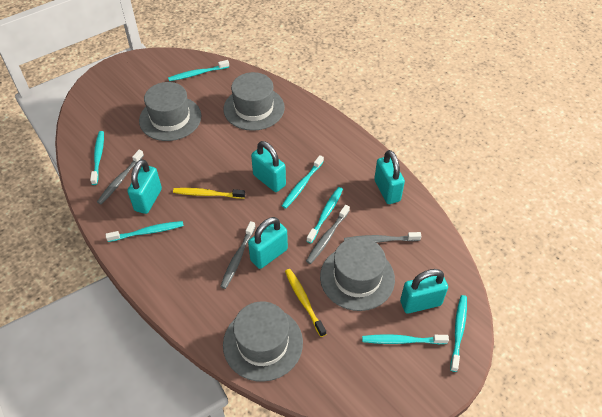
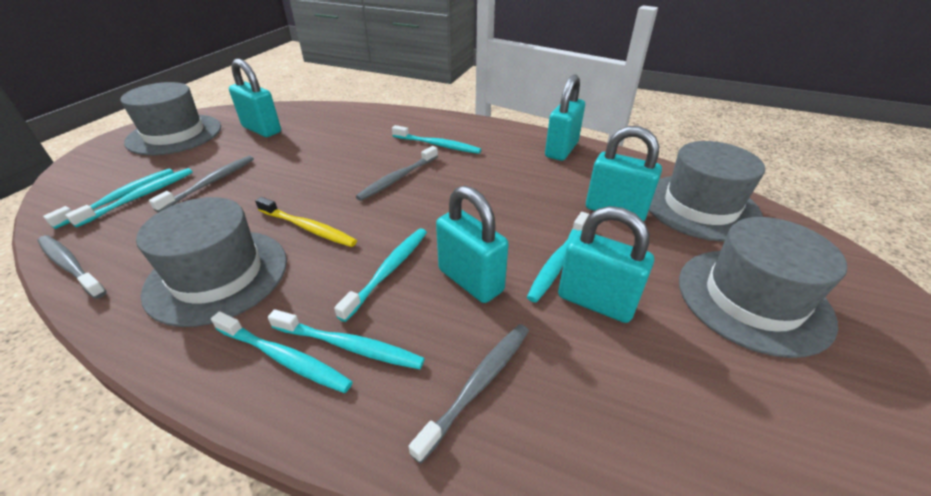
yellow toothbrush: 2 -> 1

